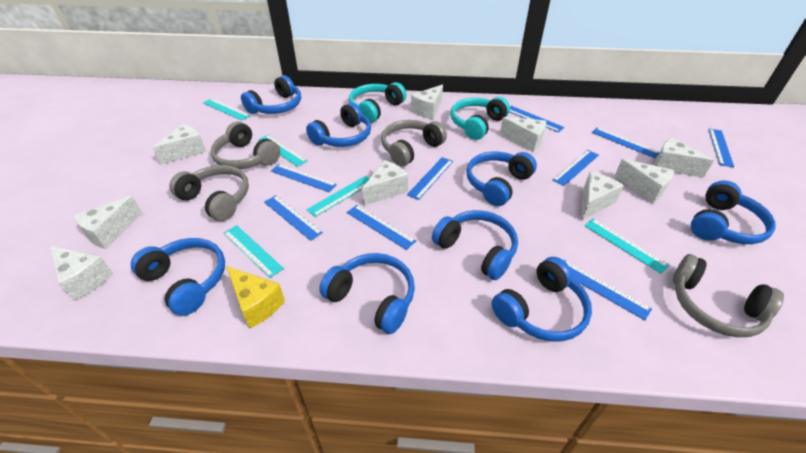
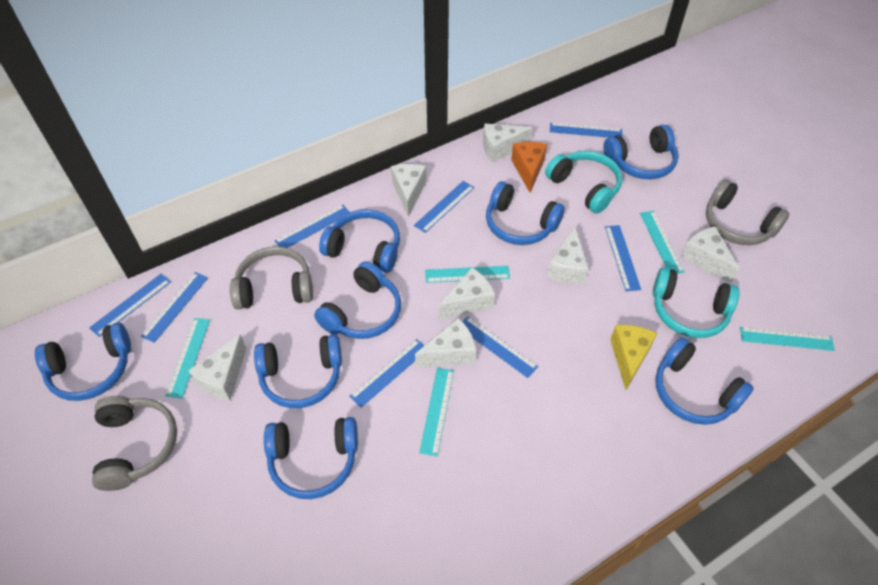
blue ruler: 9 -> 8
grey headphones: 4 -> 3
orange cheese: 0 -> 1
white cheese: 9 -> 7

